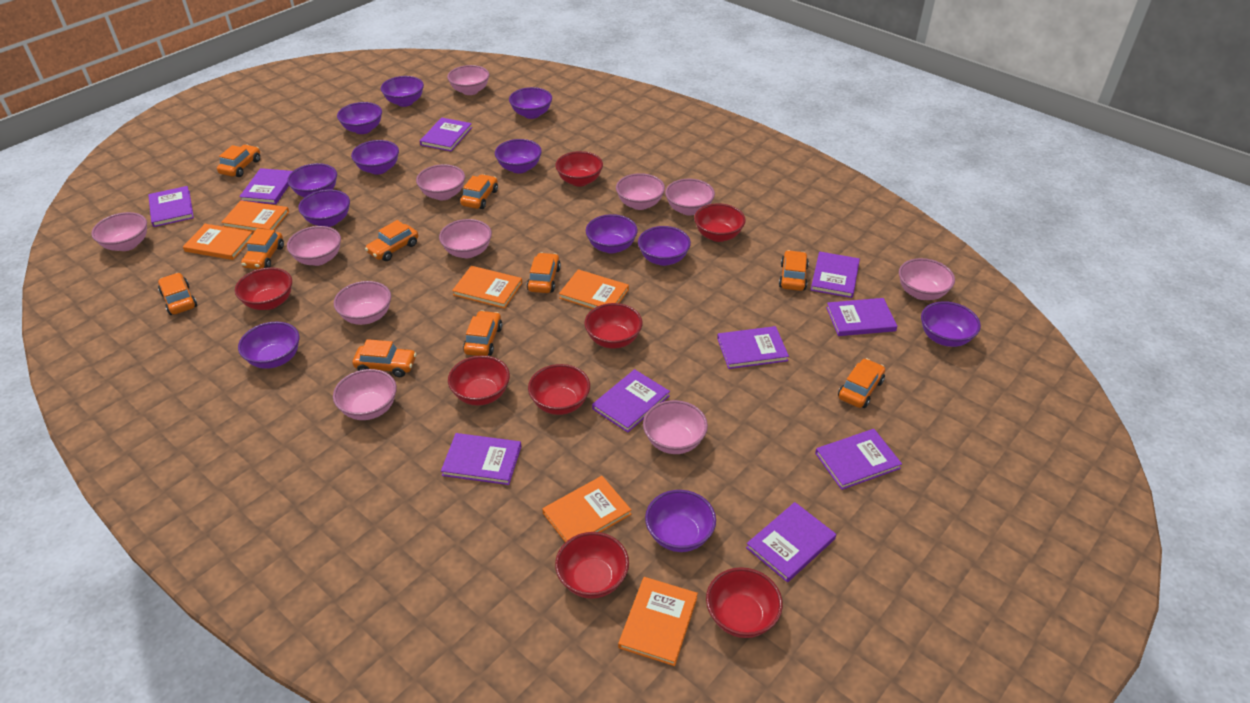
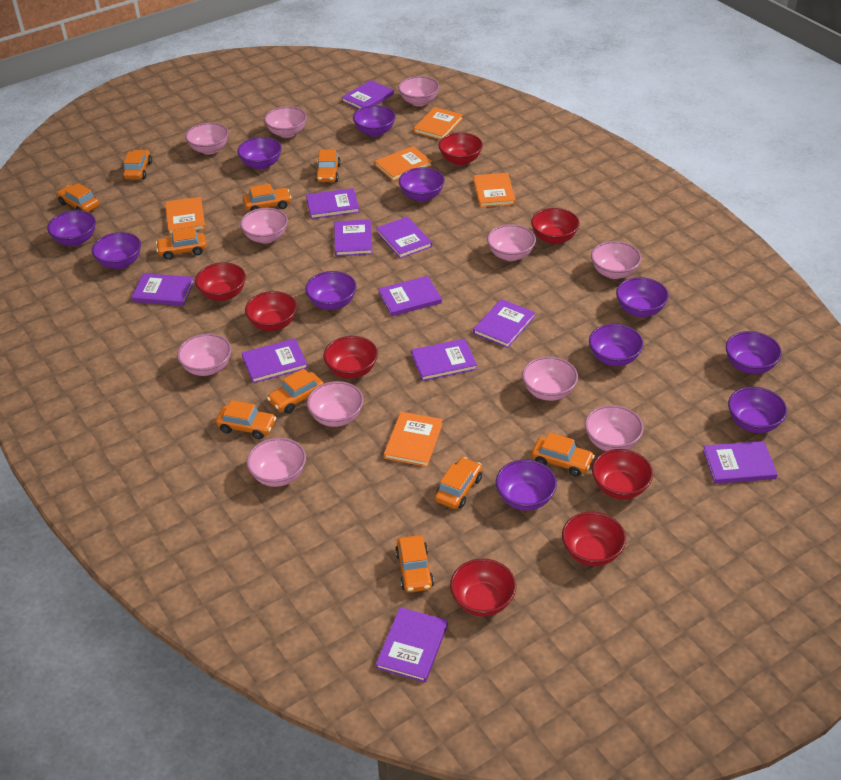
orange book: 6 -> 5
purple book: 10 -> 11
purple bowl: 12 -> 11

